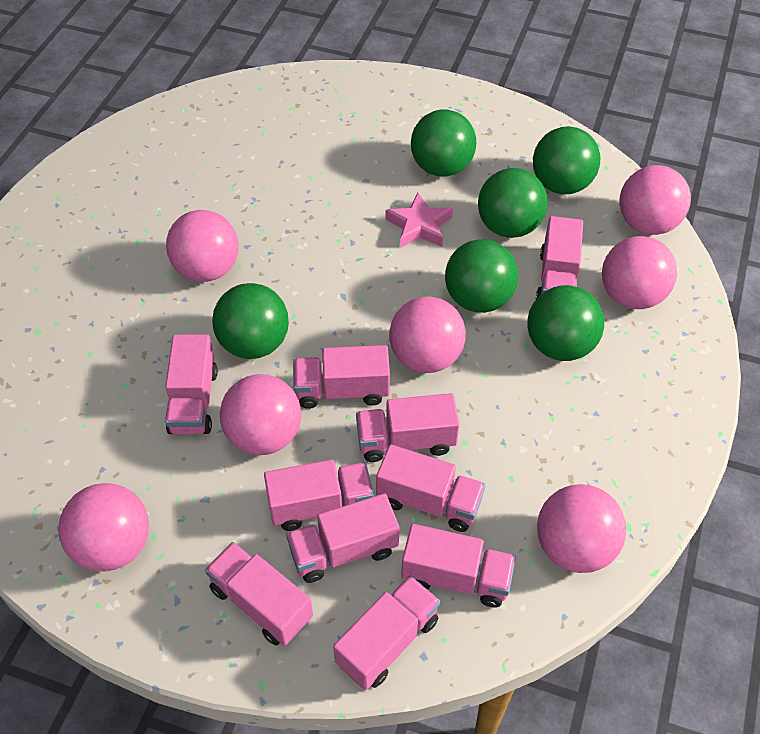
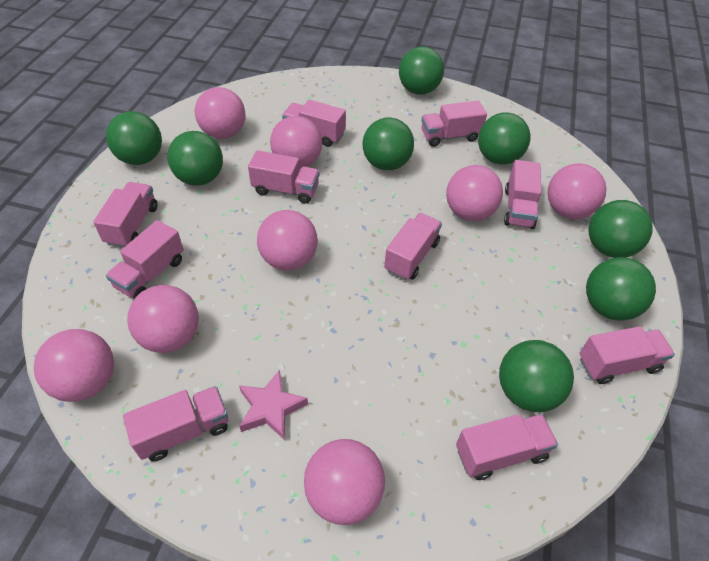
green ball: 6 -> 8
pink ball: 7 -> 8

